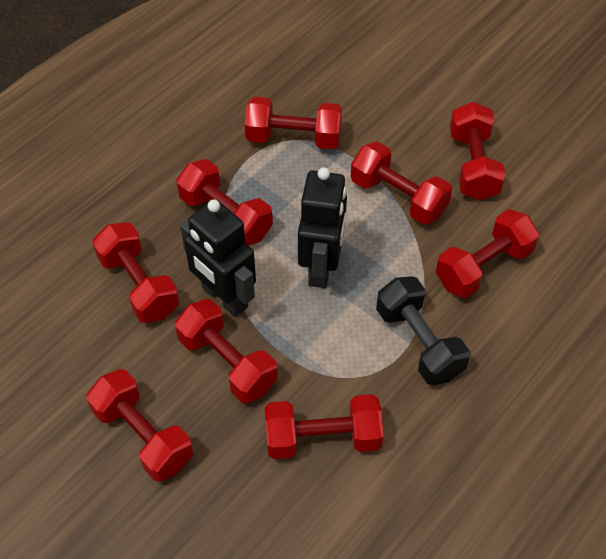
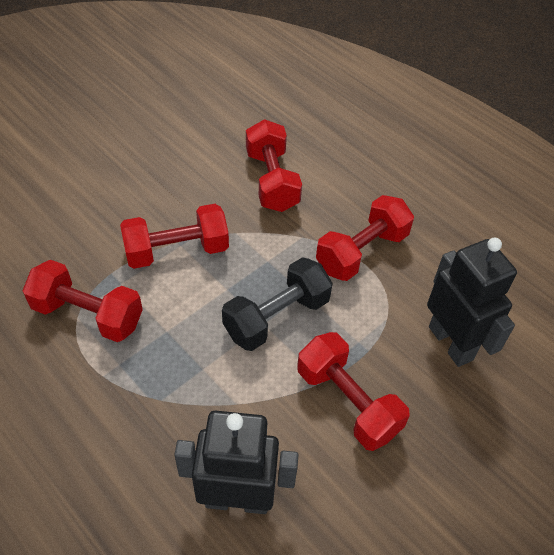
red dumbbell: 9 -> 5

